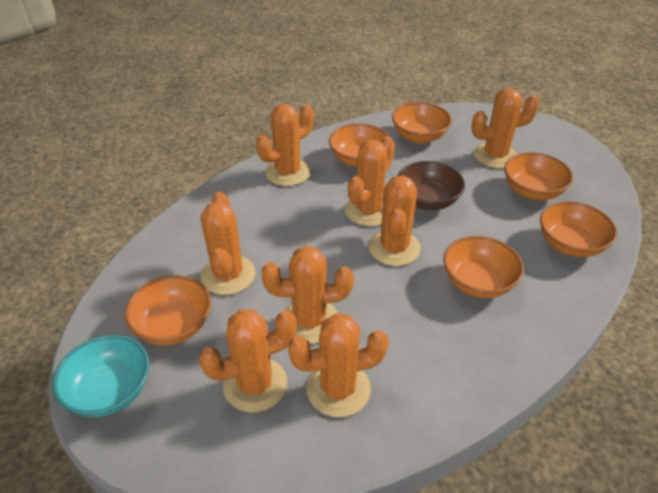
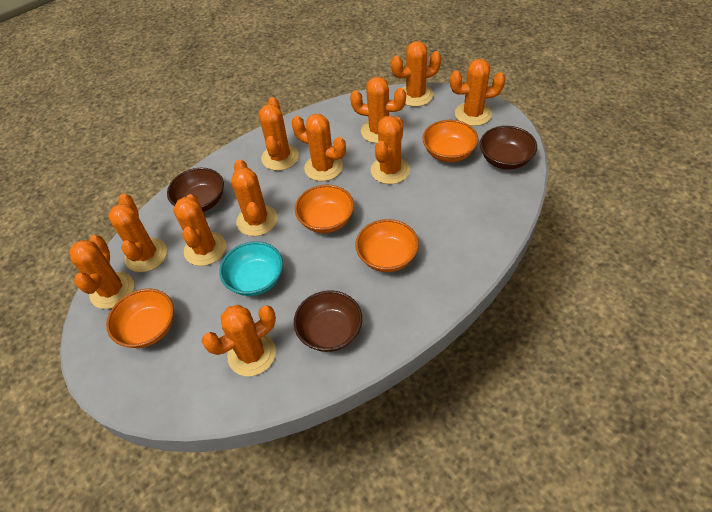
brown bowl: 1 -> 3
orange bowl: 6 -> 4
orange cactus: 8 -> 11

